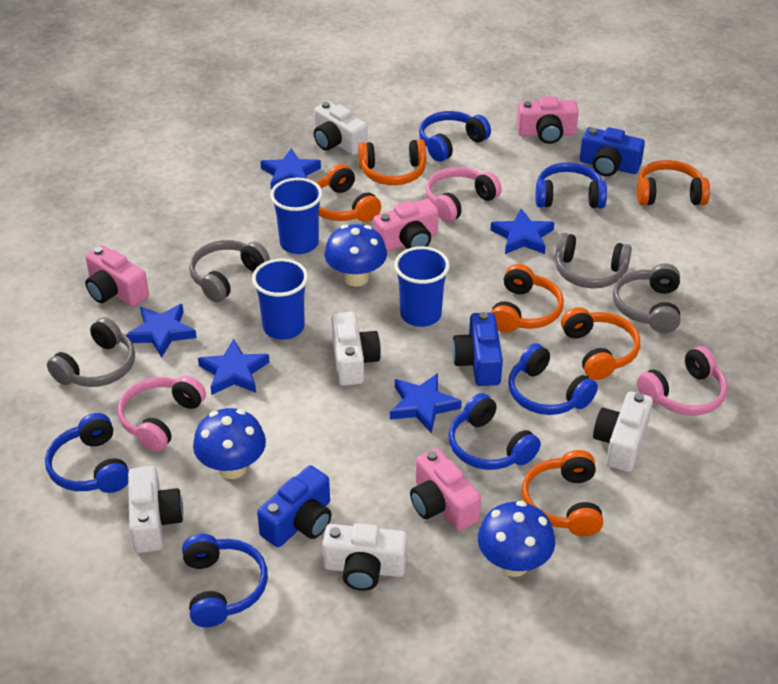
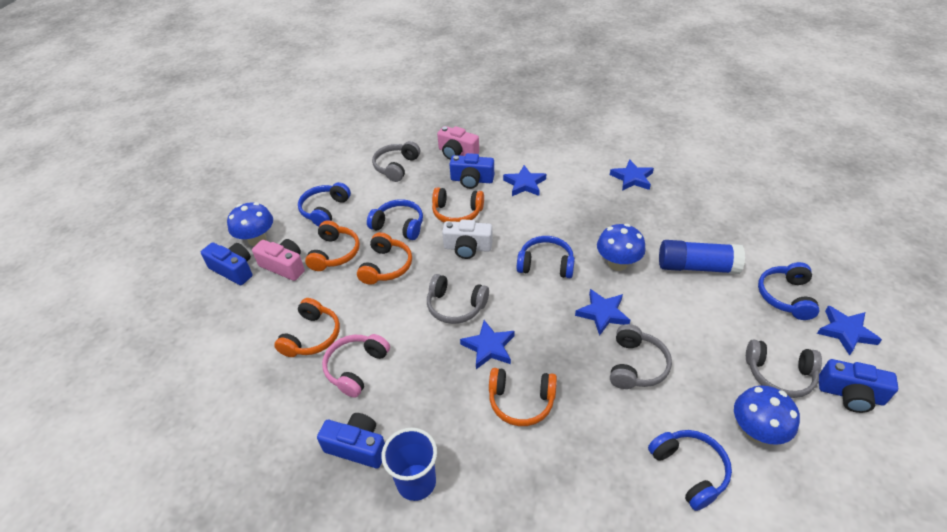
blue camera: 3 -> 4
blue cup: 3 -> 1
blue glue stick: 0 -> 1
blue headphones: 6 -> 5
orange headphones: 6 -> 5
pink camera: 4 -> 2
pink headphones: 3 -> 1
white camera: 5 -> 1

